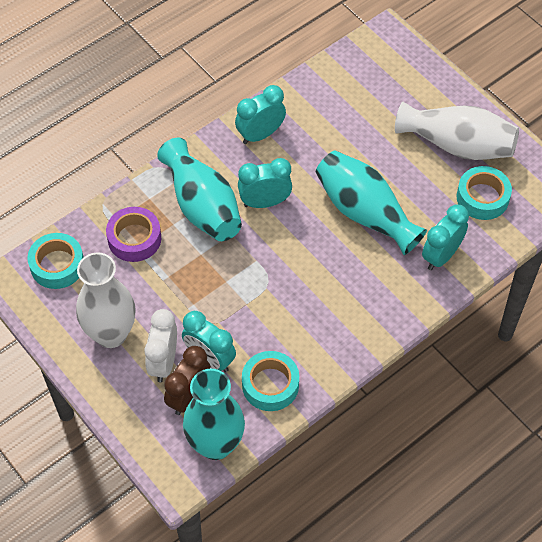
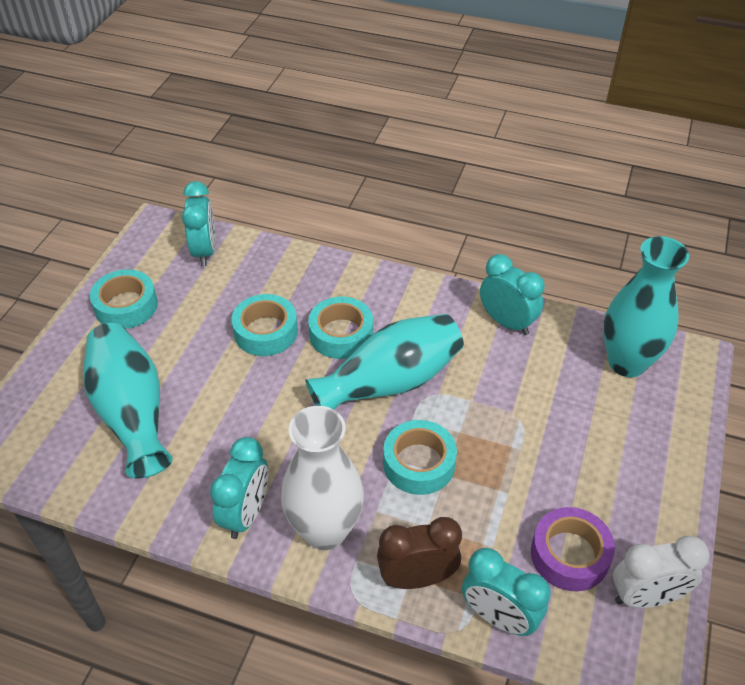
turquoise tape: 3 -> 4
white vase: 2 -> 1

